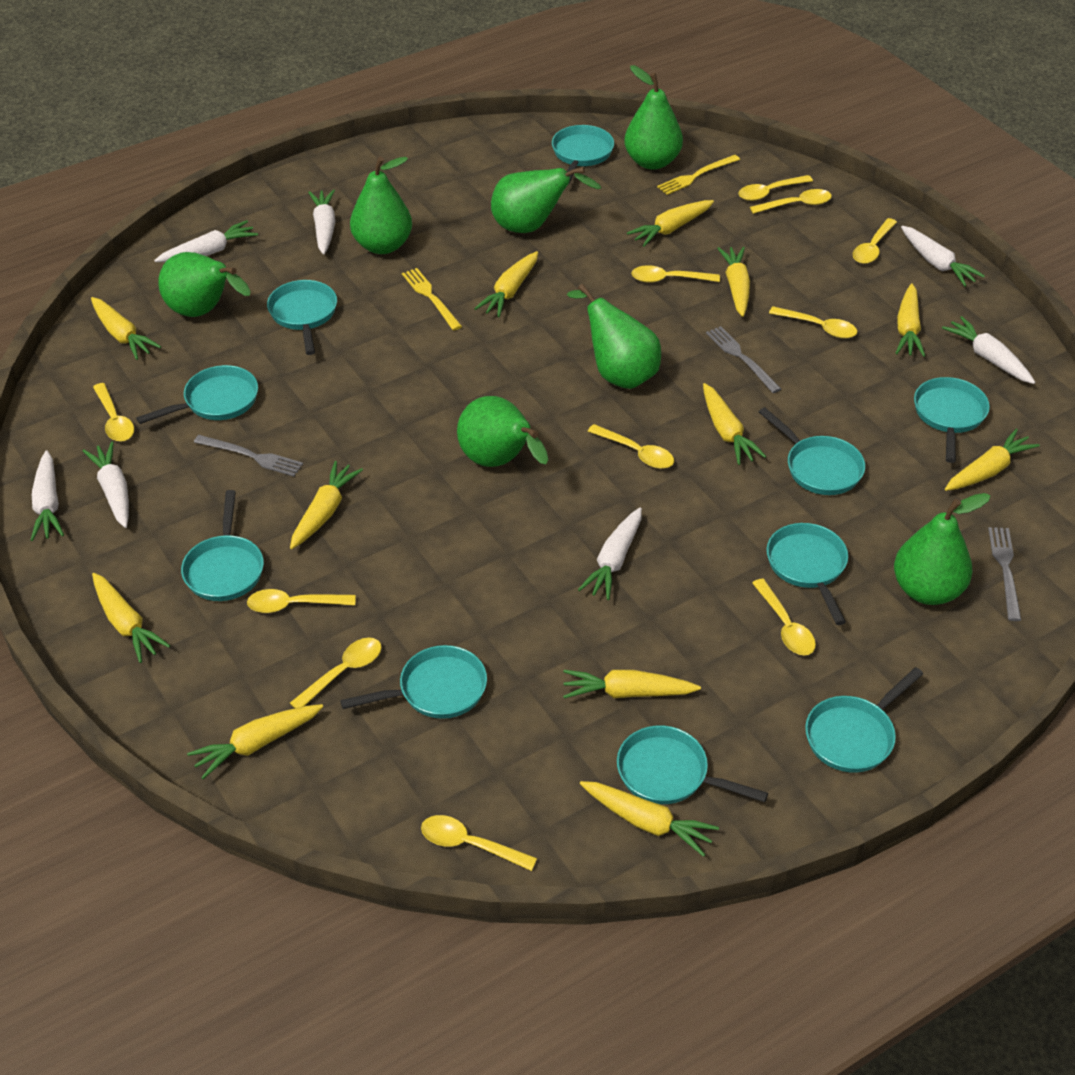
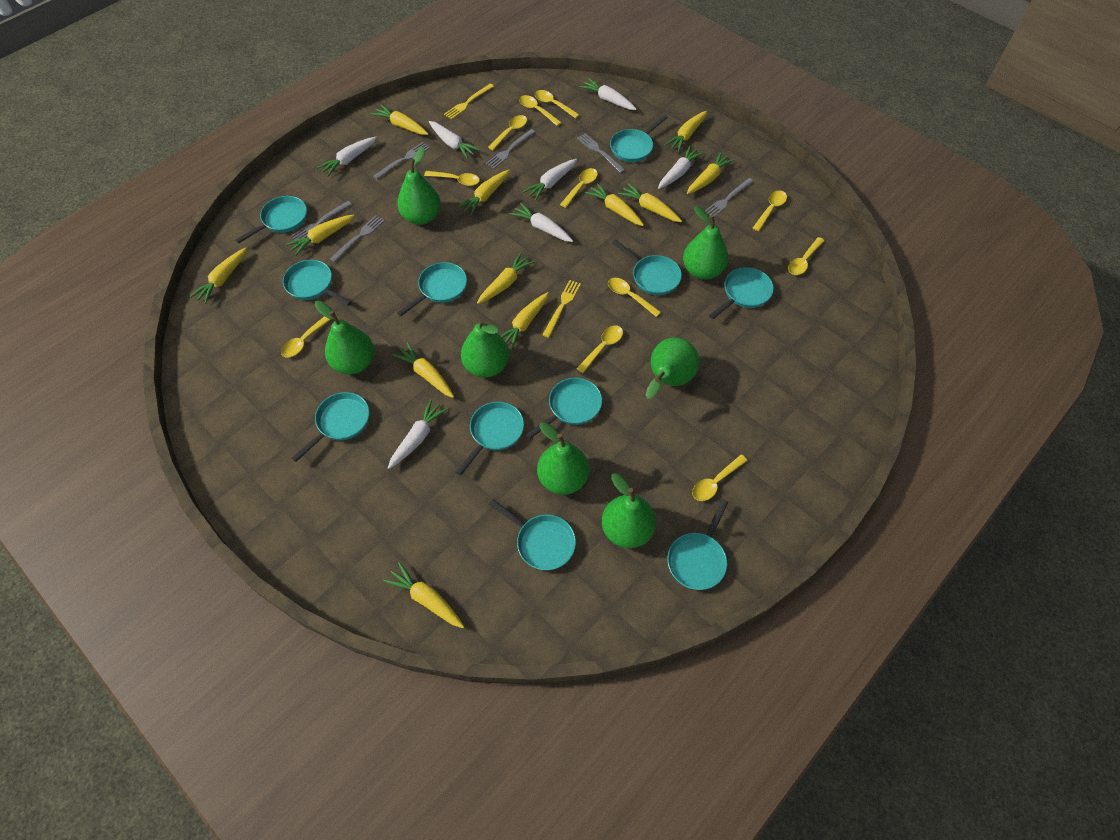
grey fork: 3 -> 6
turquoise pan: 10 -> 11

